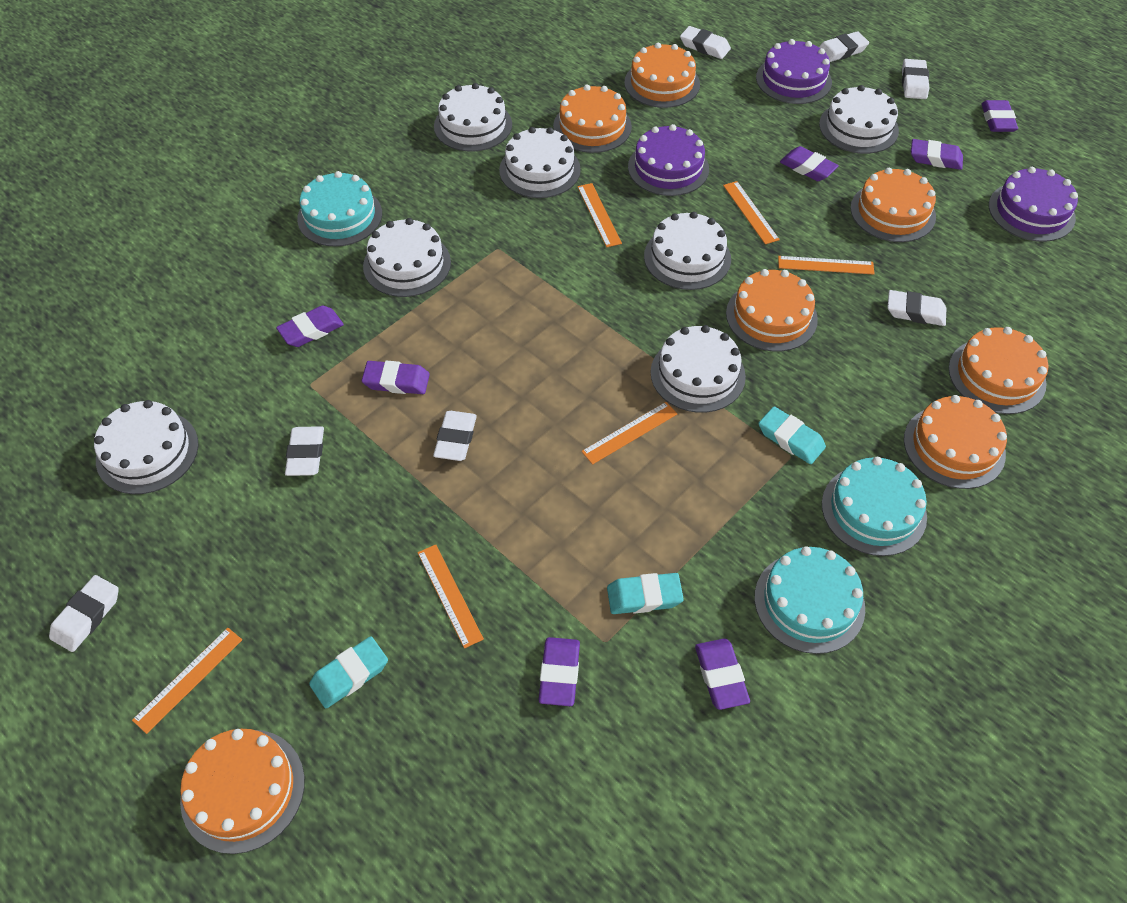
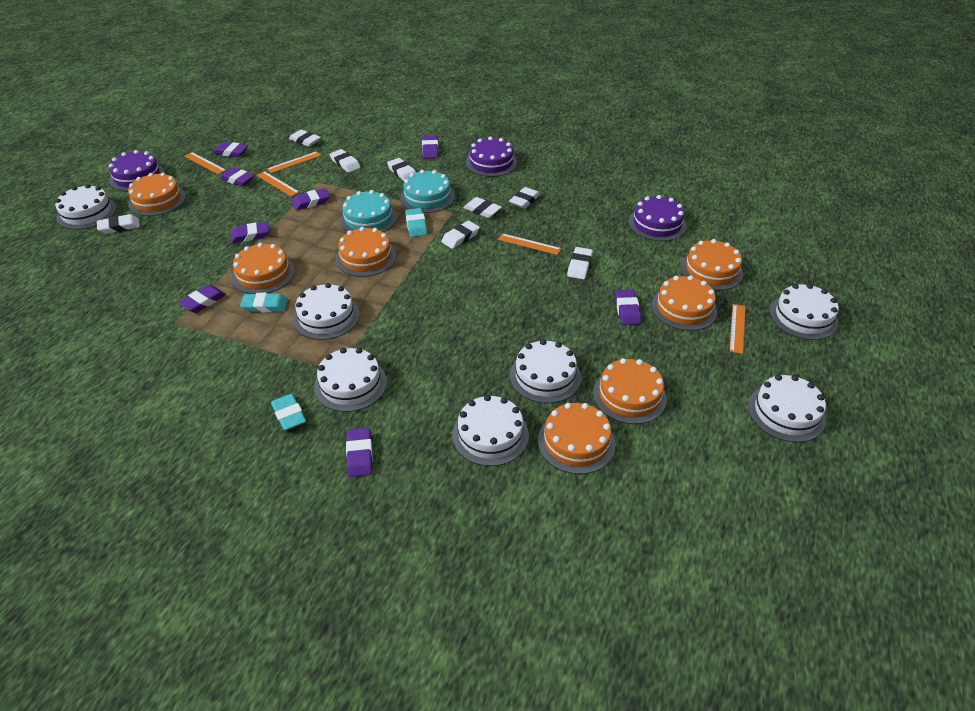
orange ruler: 6 -> 5
purple eraser: 7 -> 8
turquoise cake: 3 -> 2
white eraser: 7 -> 8

